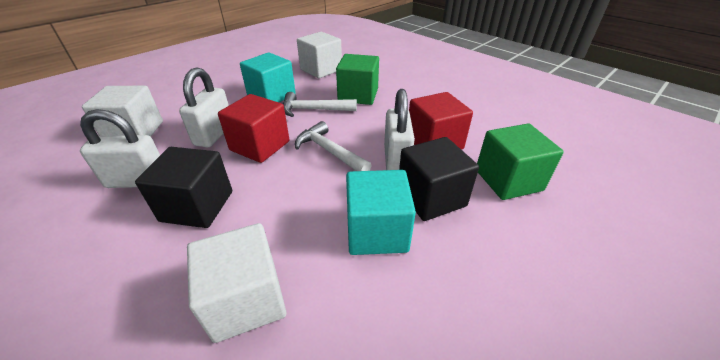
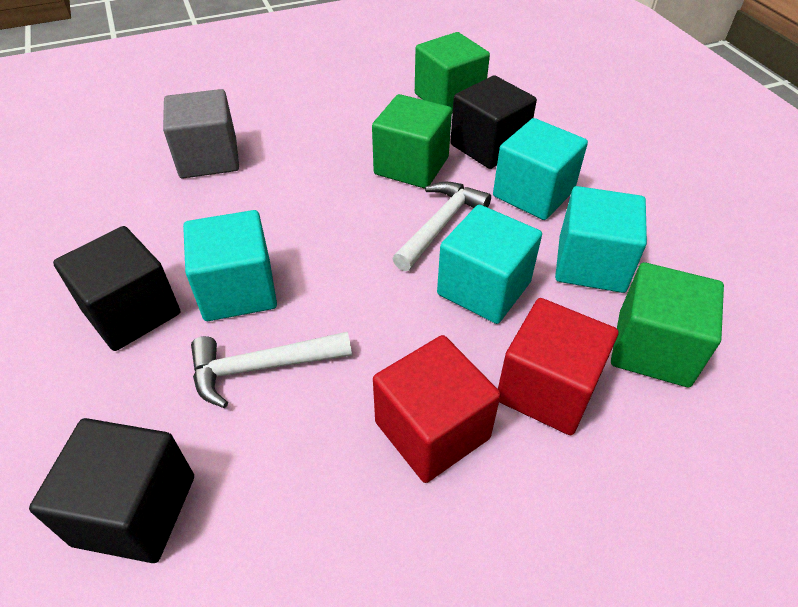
black cube: 2 -> 3
green cube: 2 -> 3
grey cube: 0 -> 1
turquoise cube: 2 -> 4
white cube: 3 -> 0
white padlock: 3 -> 0

